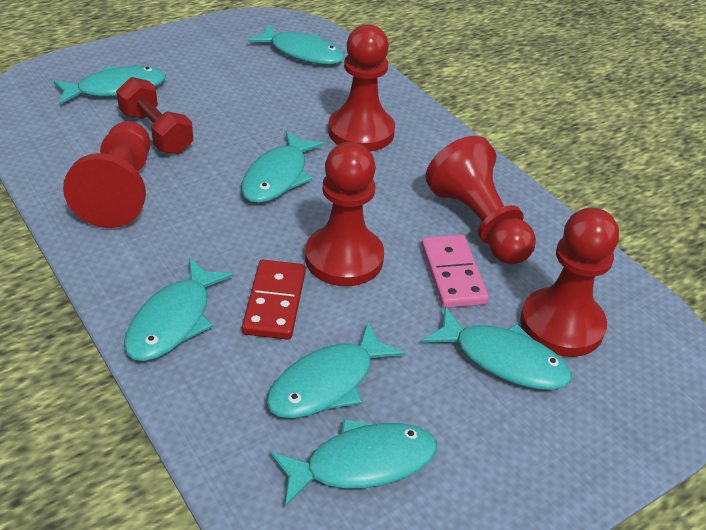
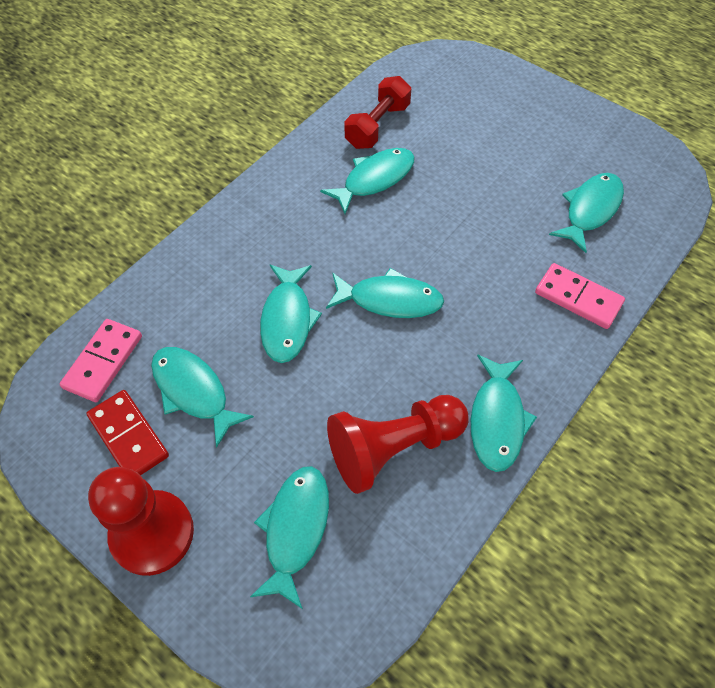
pink domino: 1 -> 2
red pawn: 5 -> 2

